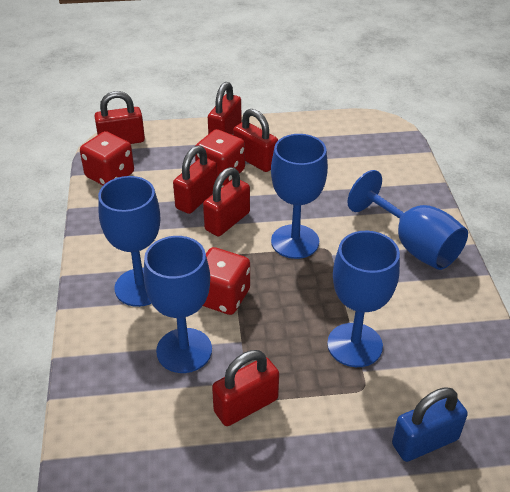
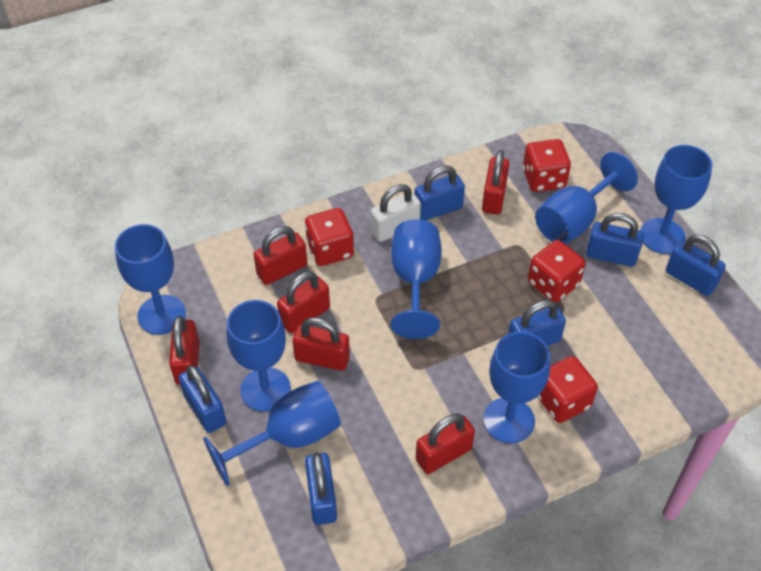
blue goblet: 5 -> 7
blue padlock: 1 -> 6
red dice: 3 -> 4
white padlock: 0 -> 1

